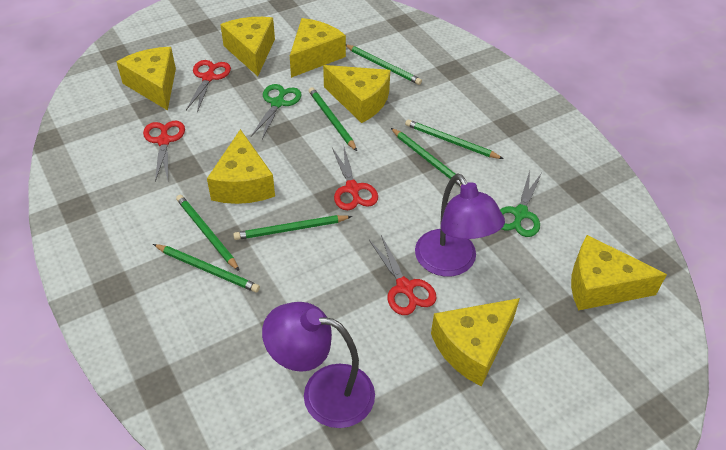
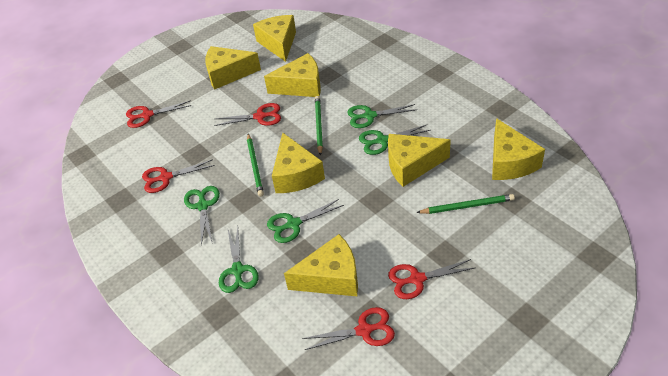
green pencil: 7 -> 3
green scissors: 2 -> 5
purple lamp: 2 -> 0
red scissors: 4 -> 5

